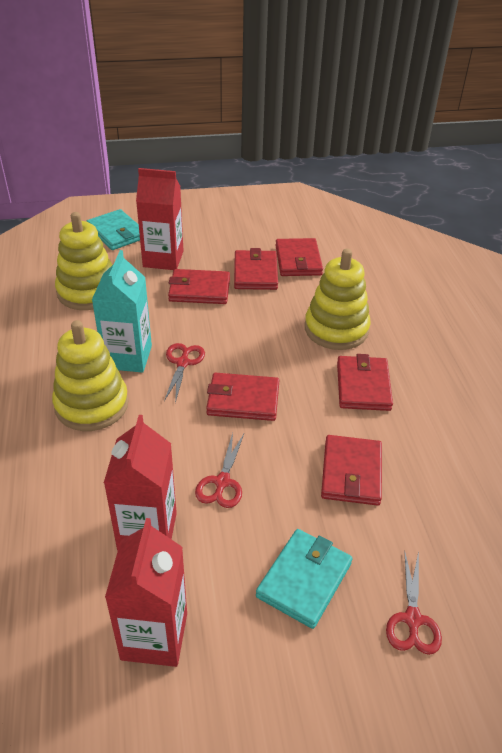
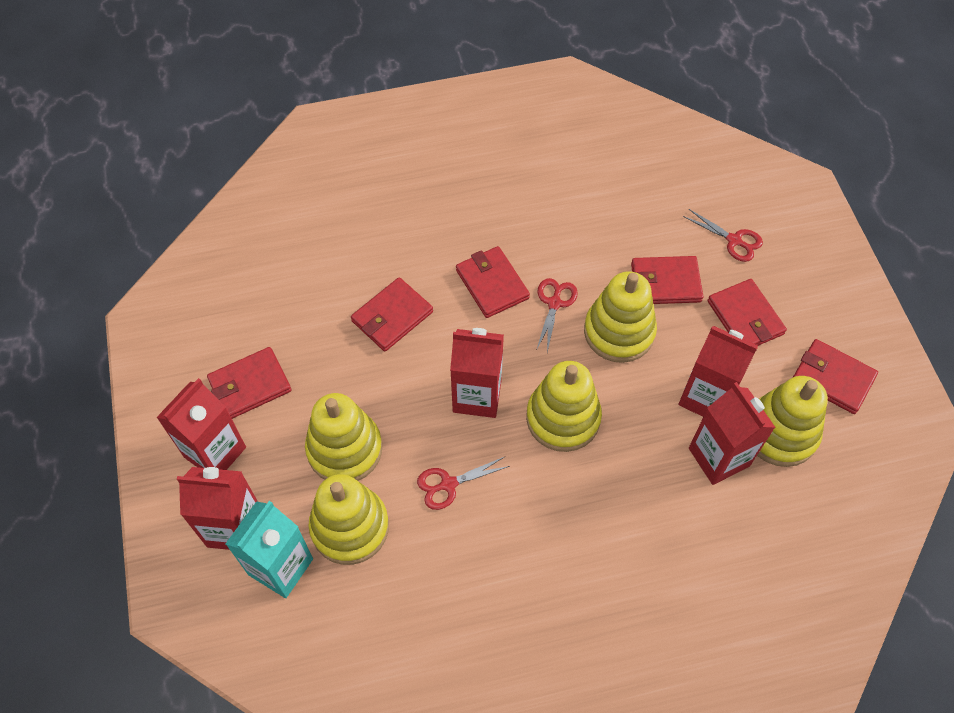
red carton: 3 -> 5
turquoise wallet: 2 -> 0
yellow stacking toy: 3 -> 5

